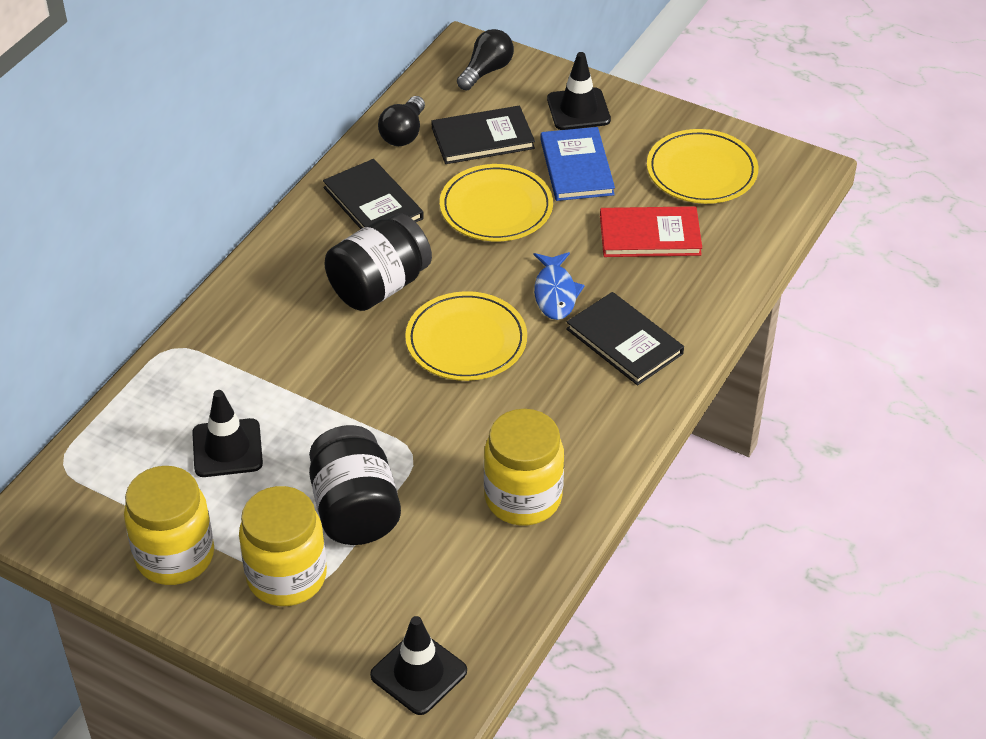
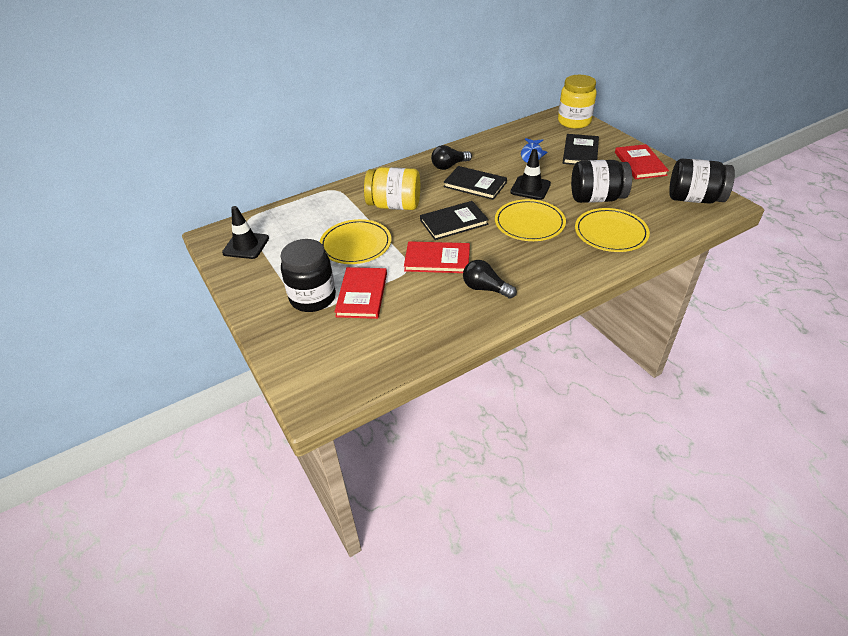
black jar: 2 -> 3
black traffic cone: 3 -> 2
blue book: 1 -> 0
red book: 1 -> 3
yellow jar: 3 -> 2

